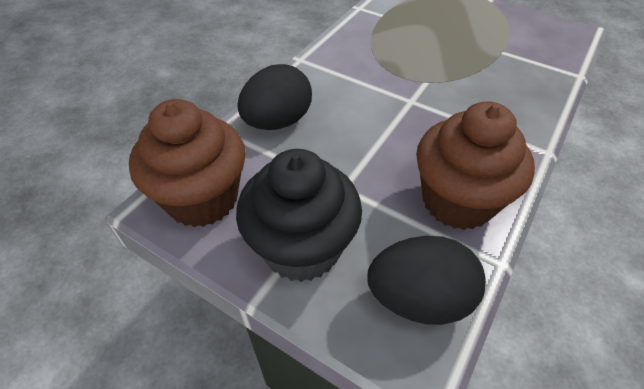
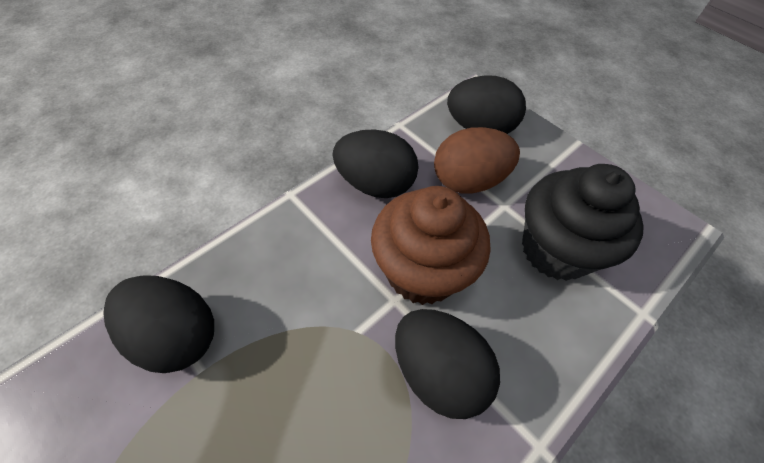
black egg: 2 -> 4
brown cupcake: 2 -> 1
brown egg: 0 -> 1

